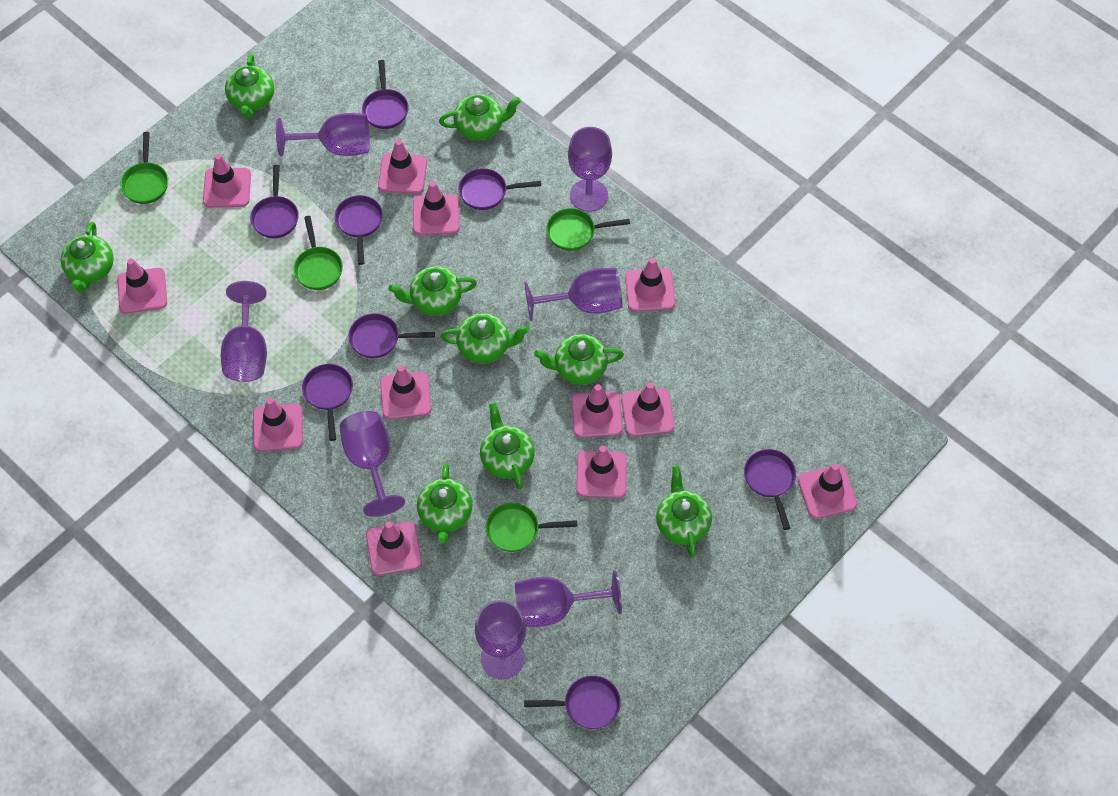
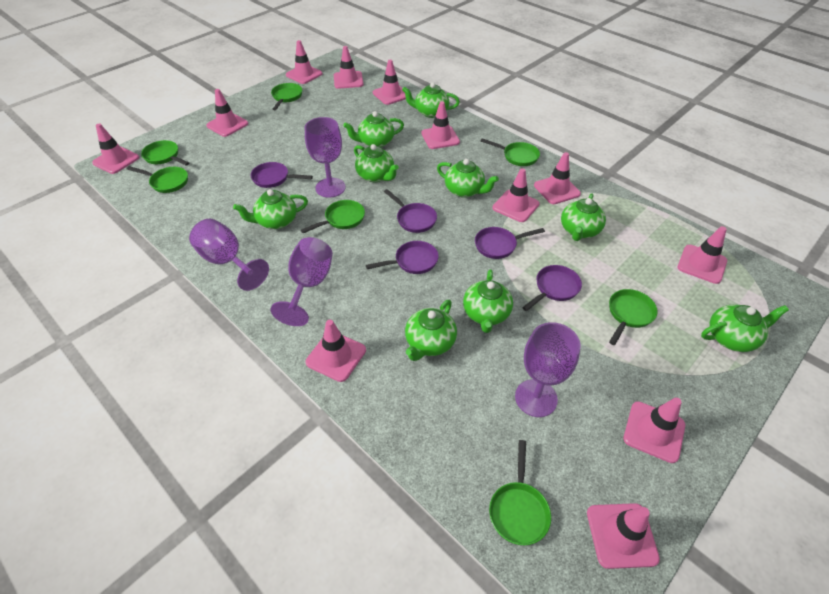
green pan: 4 -> 7
purple goblet: 7 -> 4
purple pan: 8 -> 5

